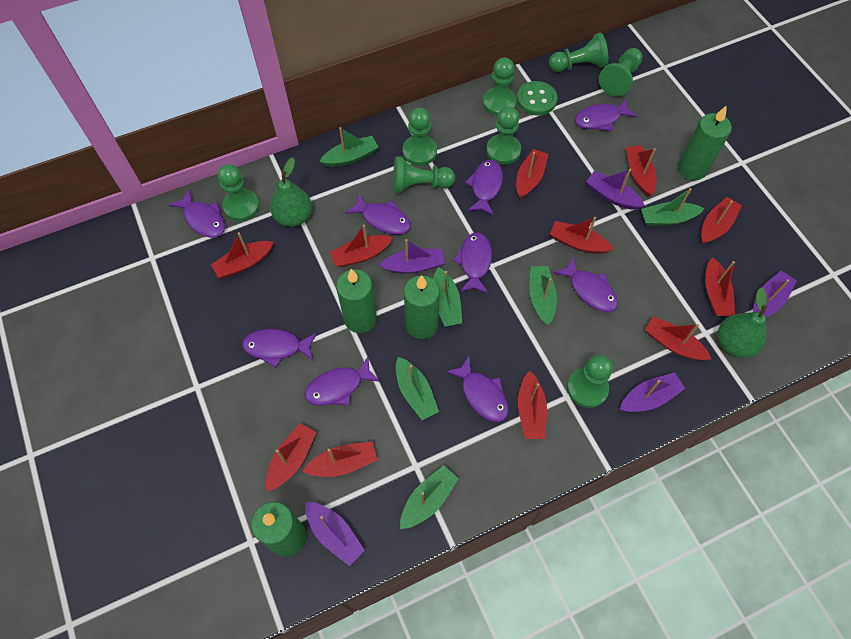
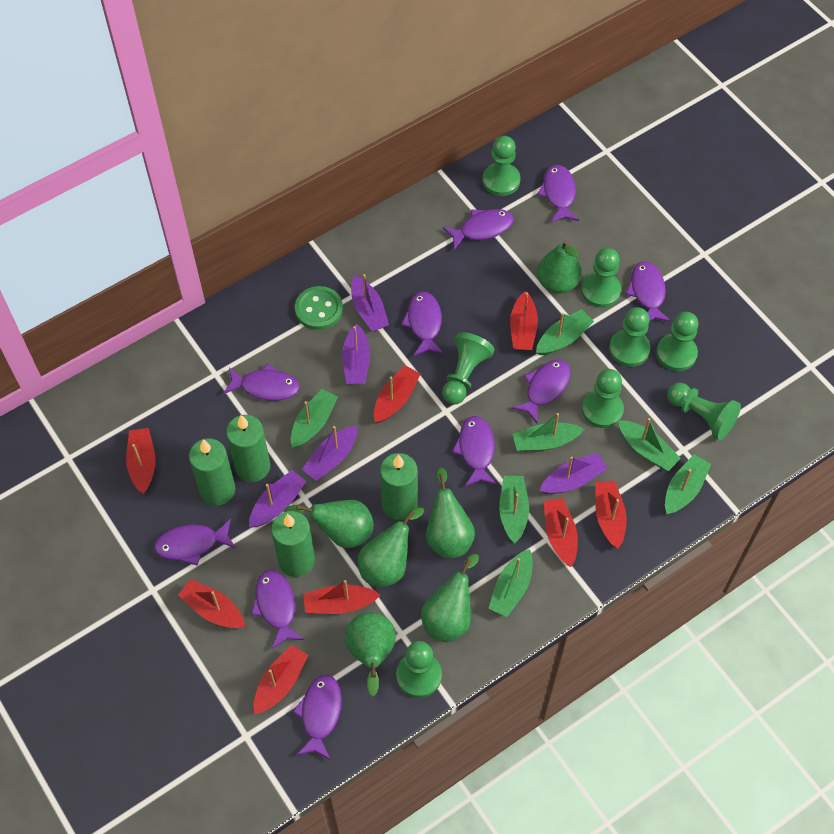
green boat: 6 -> 7
green pear: 2 -> 6
purple fish: 9 -> 10
red boat: 11 -> 8

